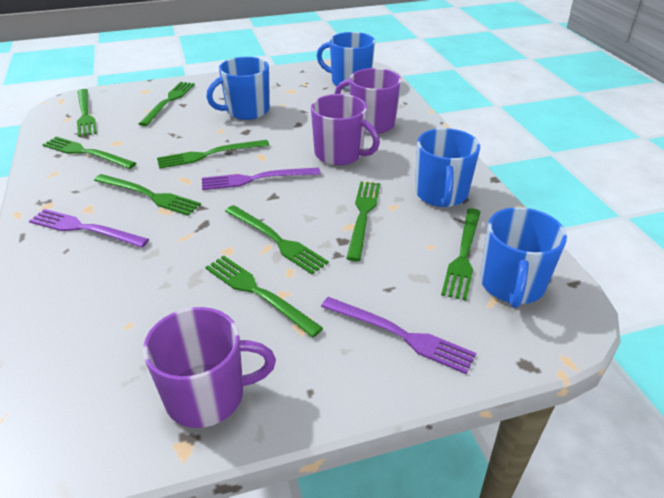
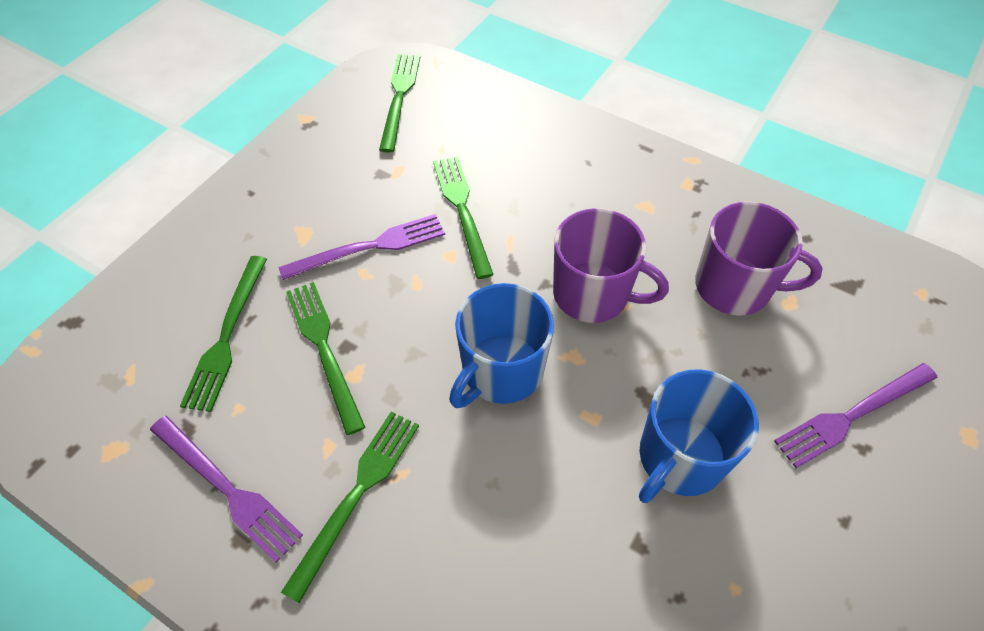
blue mug: 4 -> 2
green fork: 9 -> 5
purple mug: 3 -> 2

